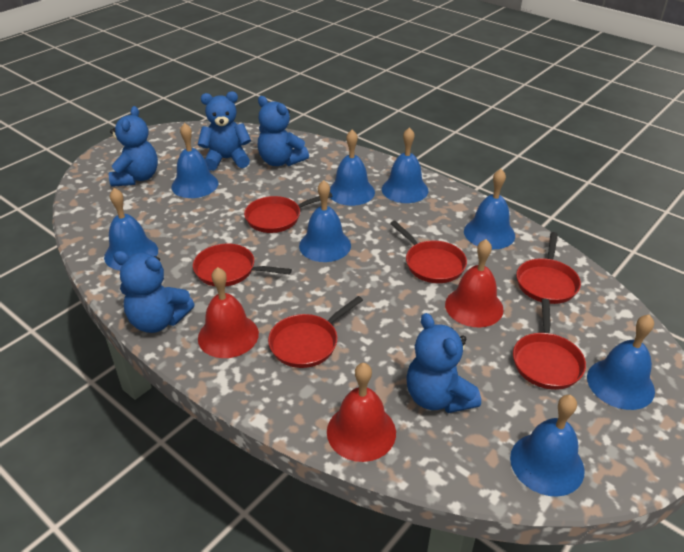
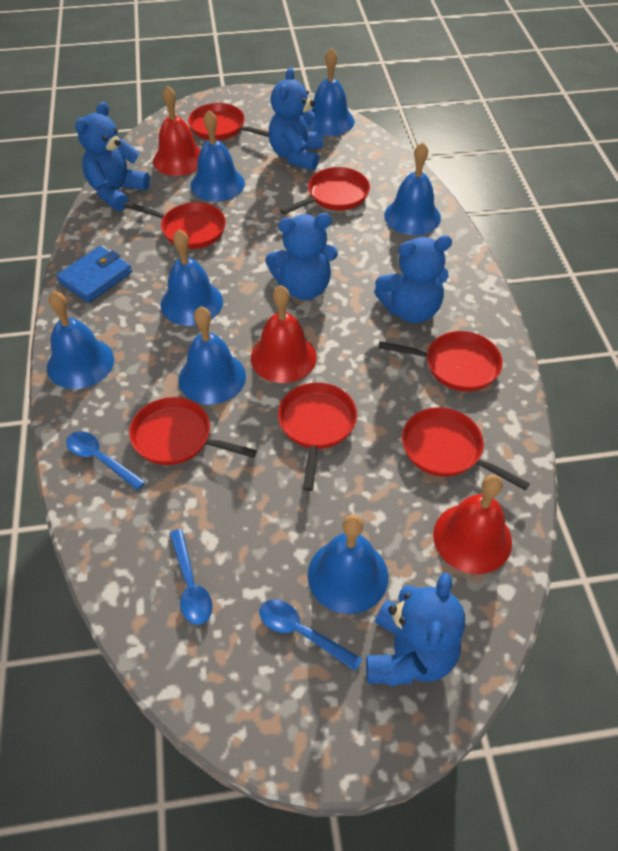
blue bell: 8 -> 7
blue spoon: 0 -> 3
blue wallet: 0 -> 1
red pan: 6 -> 7

